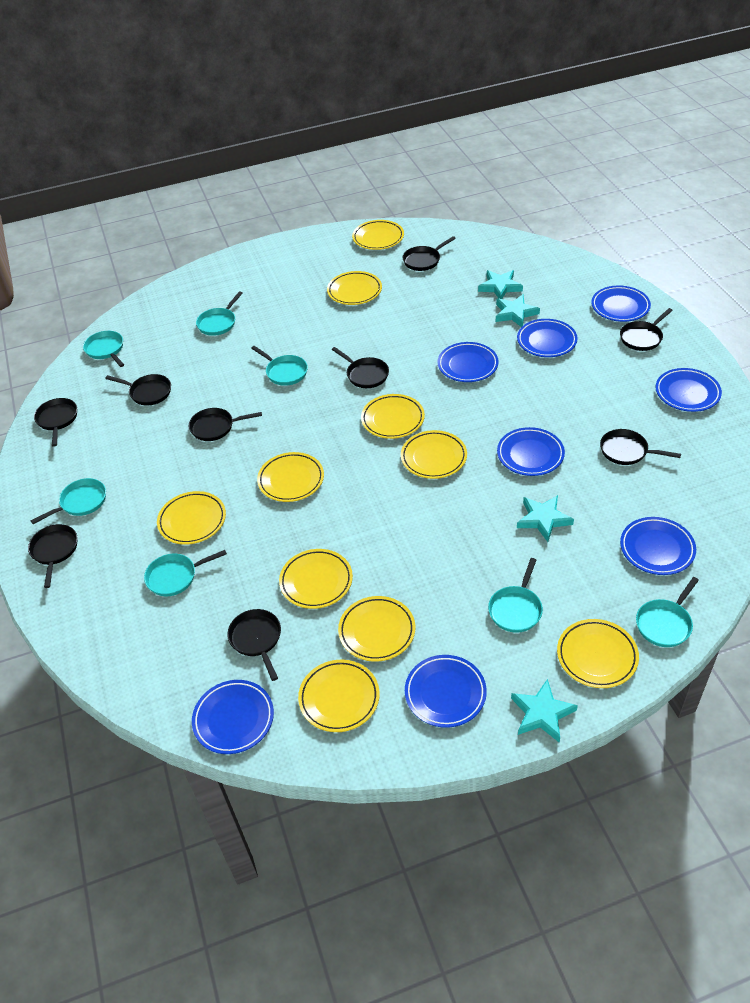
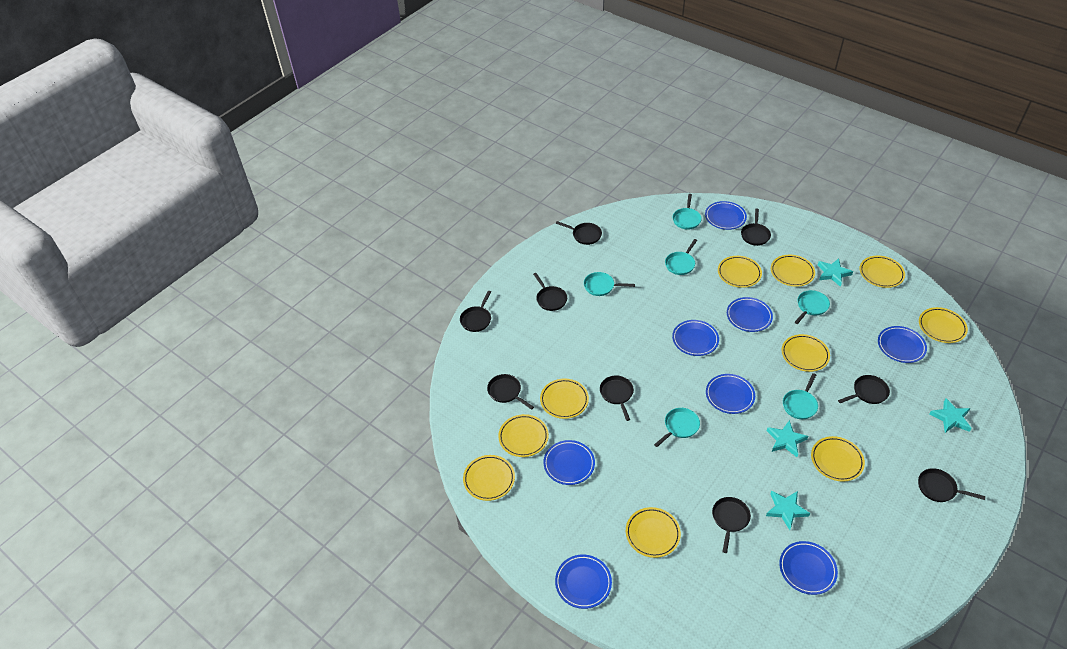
turquoise pan: 7 -> 6

